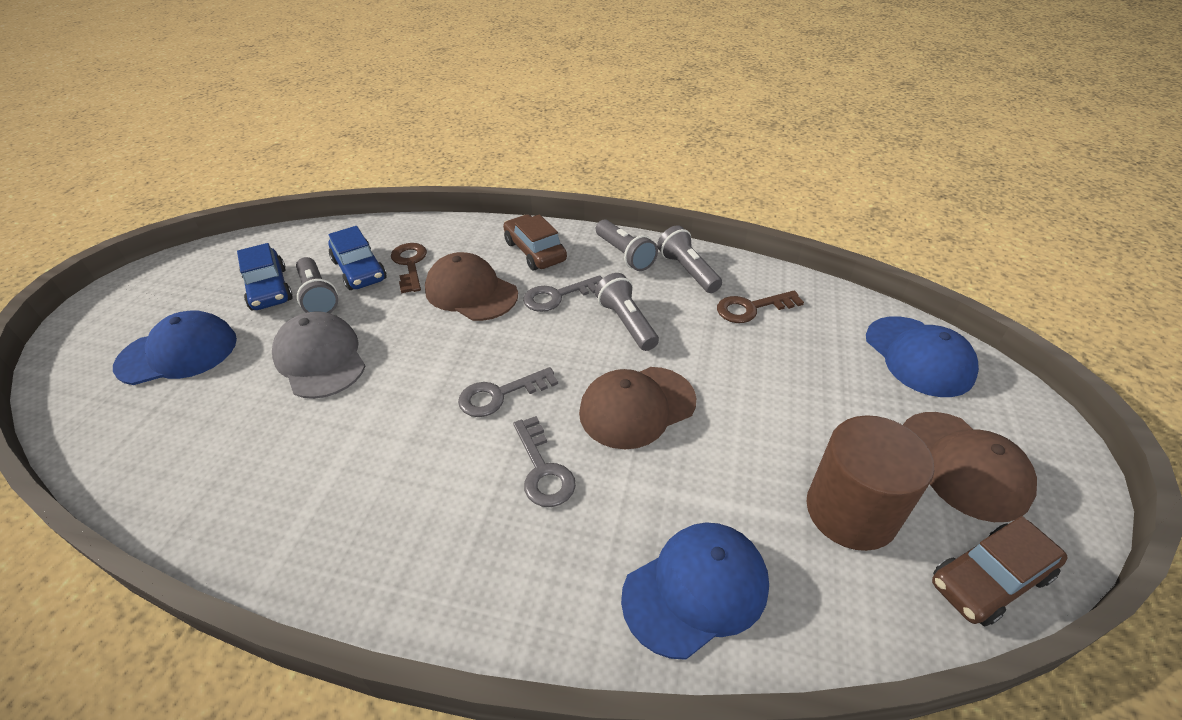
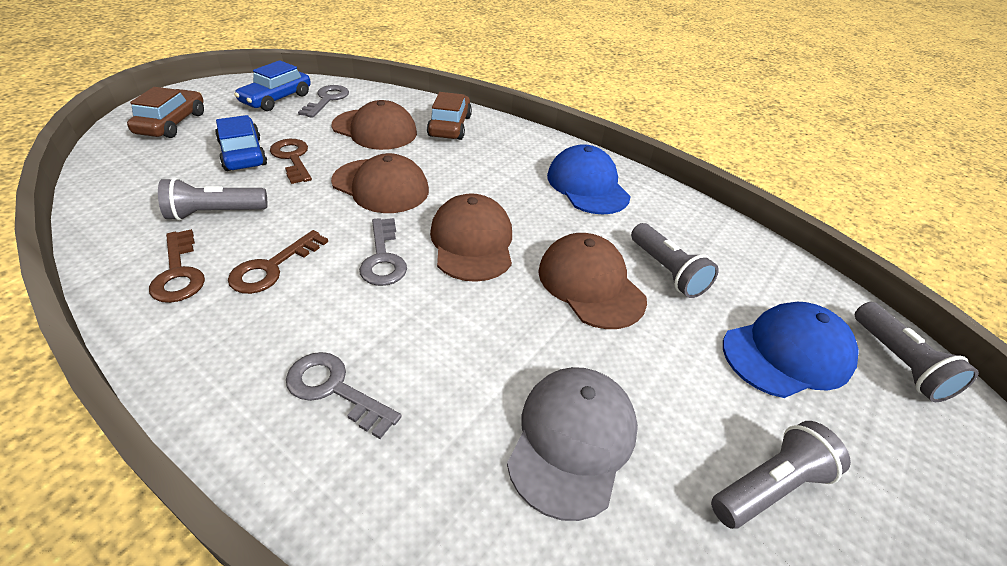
blue cap: 3 -> 2
brown cap: 3 -> 4
brown cylinder: 1 -> 0
brown key: 2 -> 3

